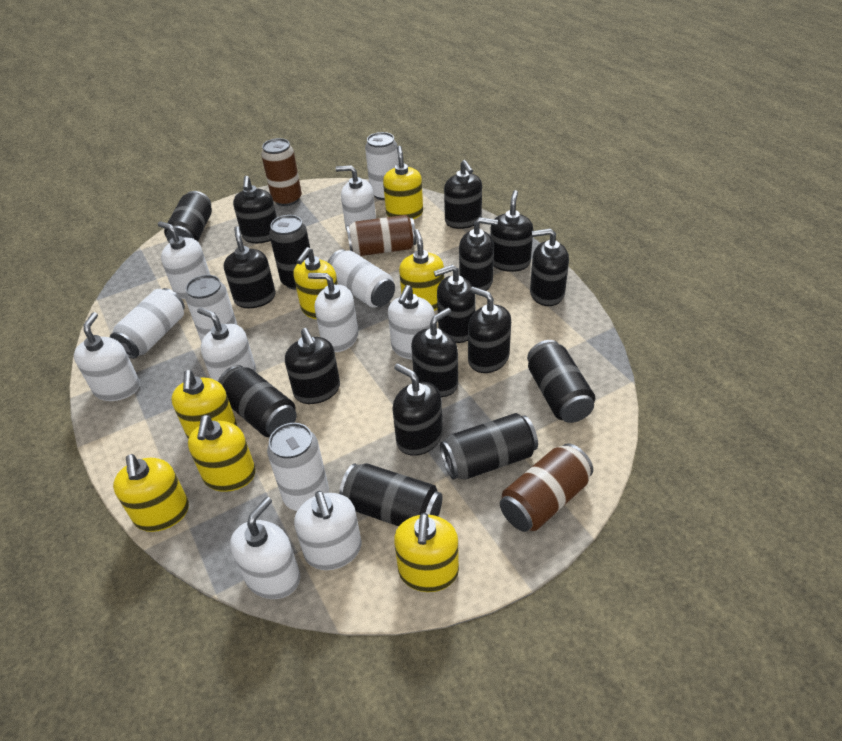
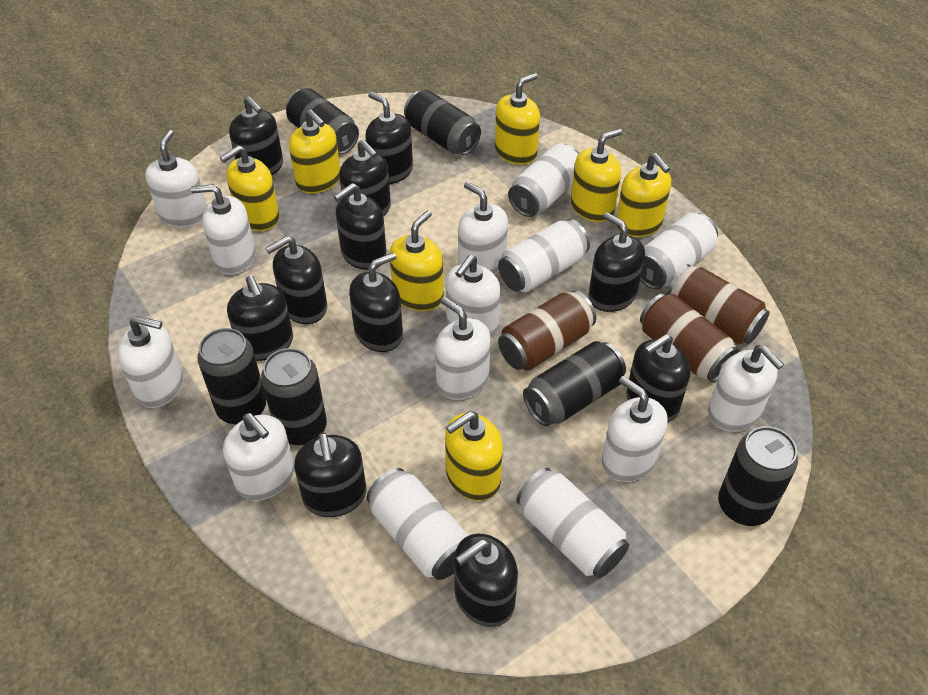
white soap dispenser: 8 -> 9

